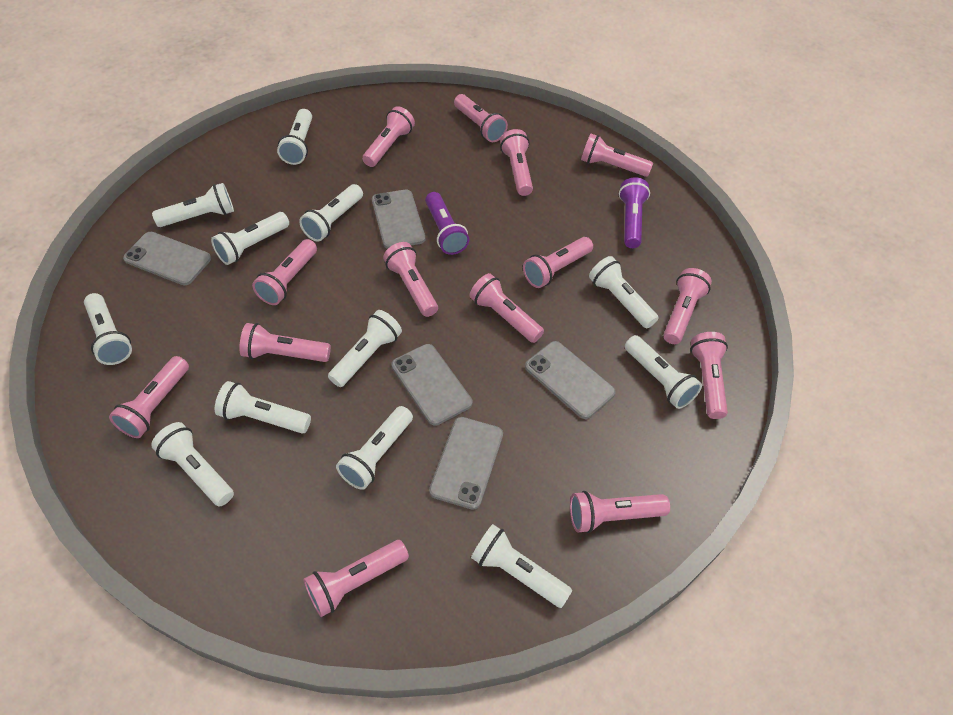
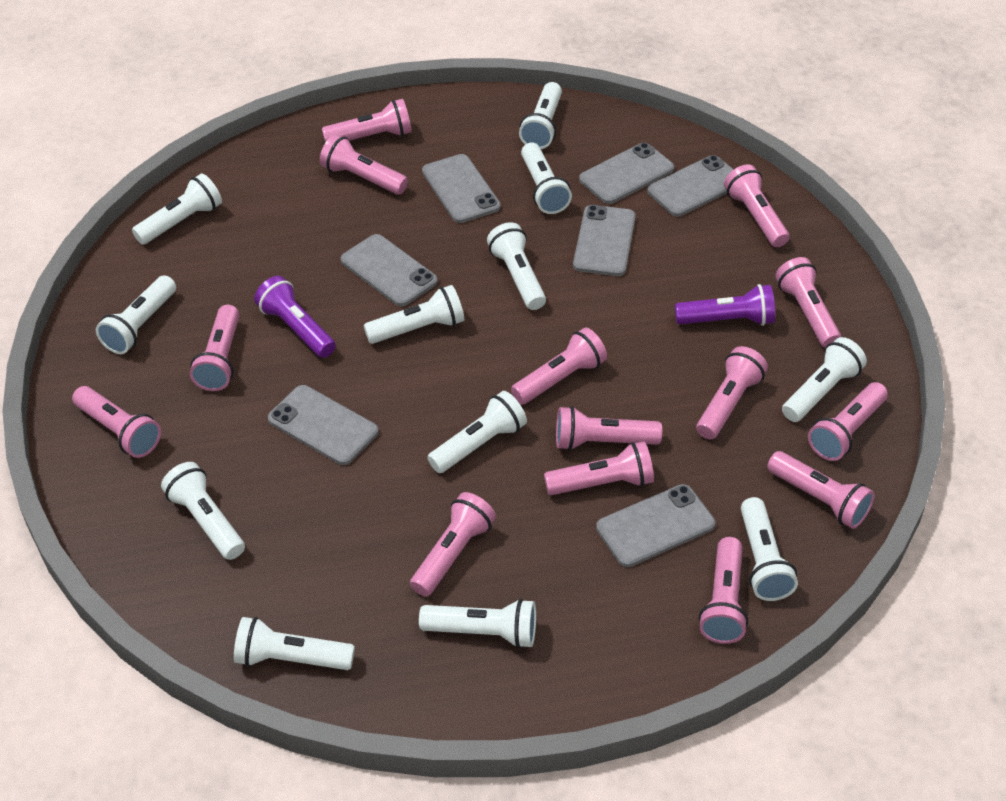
grey phone: 5 -> 7

